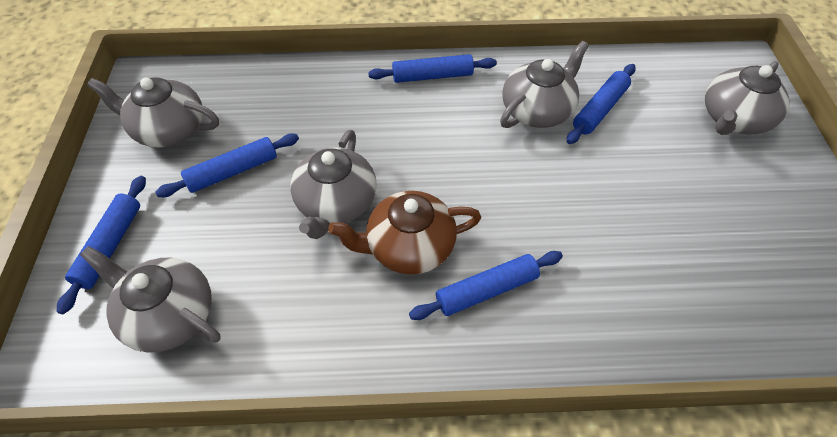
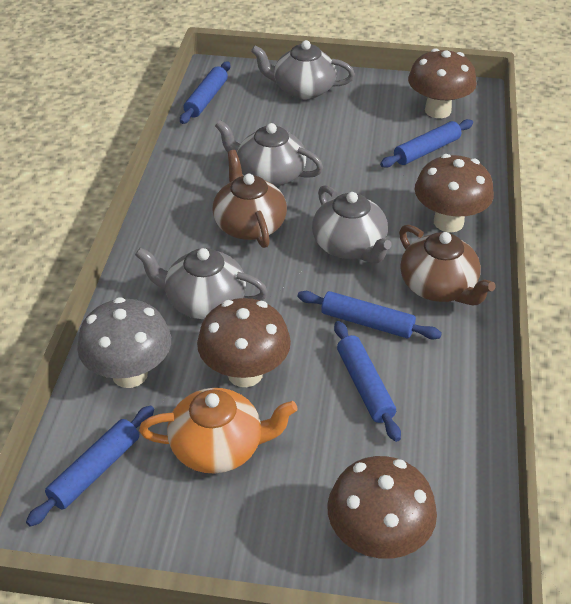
brown mushroom: 0 -> 4
brown teapot: 1 -> 2
grey mushroom: 0 -> 1
grey teapot: 5 -> 4
orange teapot: 0 -> 1

